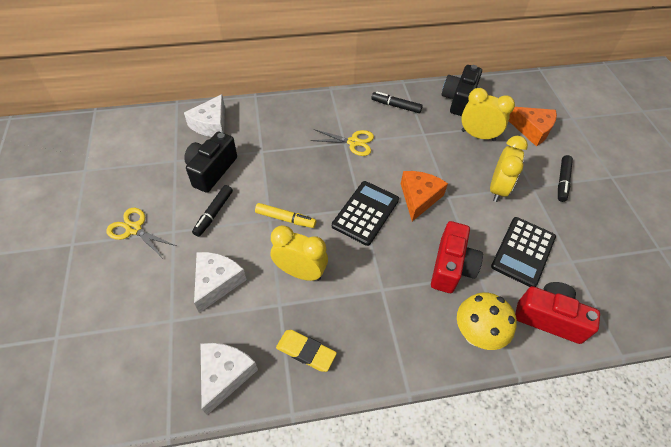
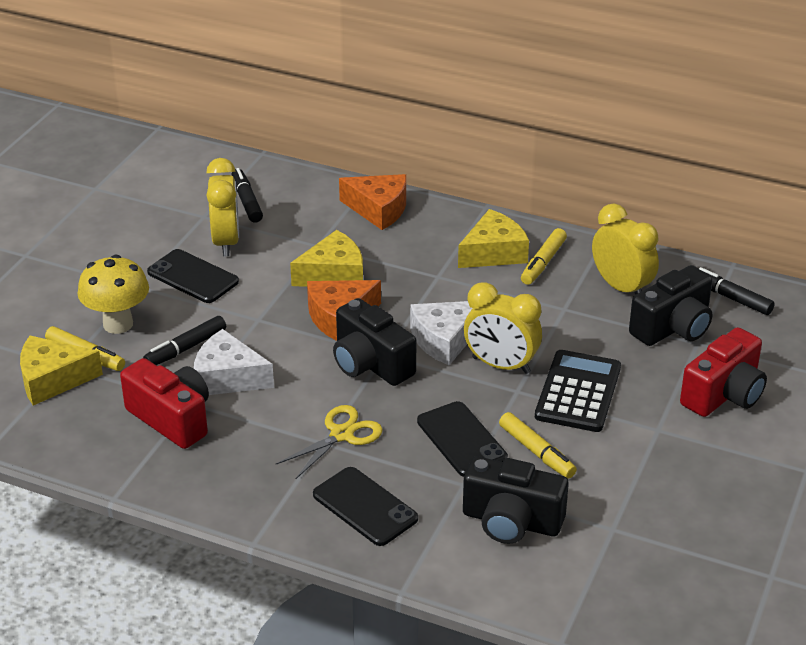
black calculator: 2 -> 1
black camera: 2 -> 3
black phone: 0 -> 3
white cheese: 3 -> 2
yellow cheese: 0 -> 3
yellow eraser: 1 -> 0
yellow marker: 1 -> 3
yellow scissors: 2 -> 1

